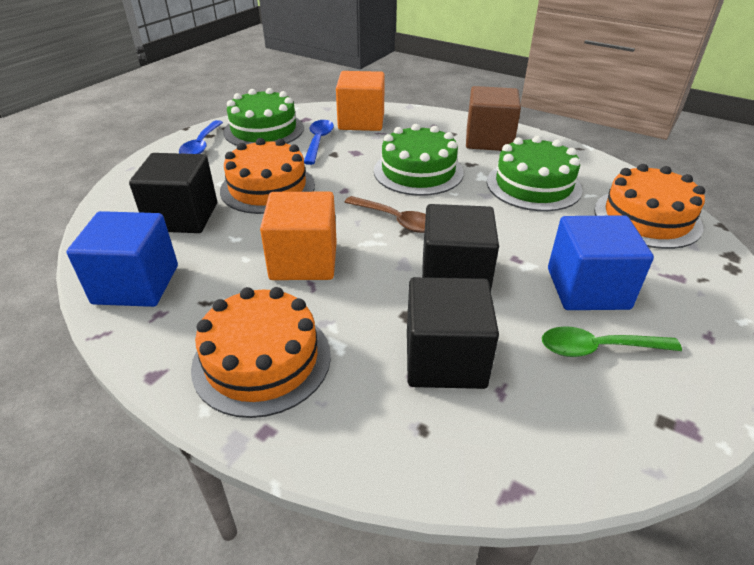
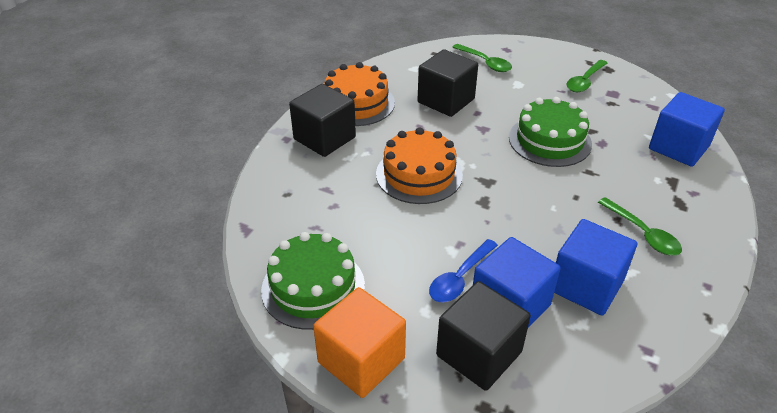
blue cube: 2 -> 3
blue spoon: 2 -> 1
brown cube: 1 -> 0
brown spoon: 1 -> 0
green cake: 3 -> 2
green spoon: 1 -> 3
orange cake: 3 -> 2
orange cube: 2 -> 1

